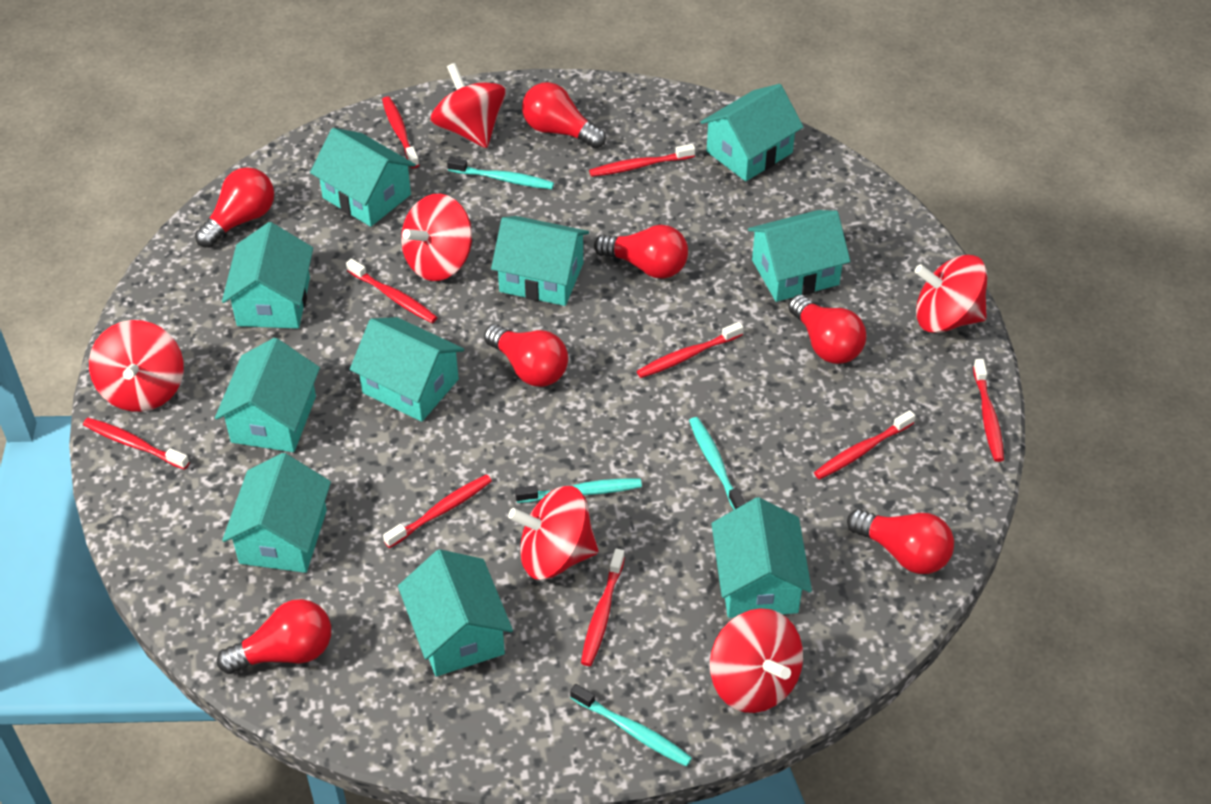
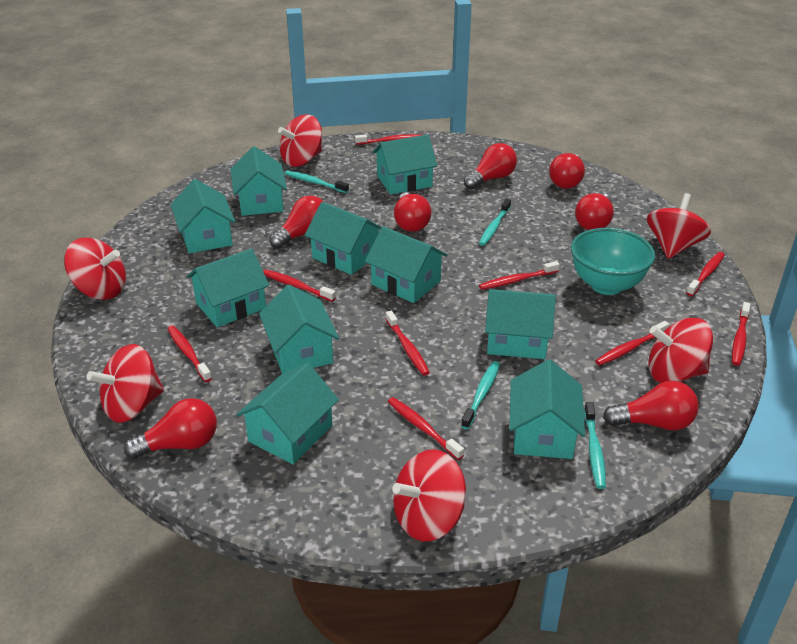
turquoise bowl: 0 -> 1

